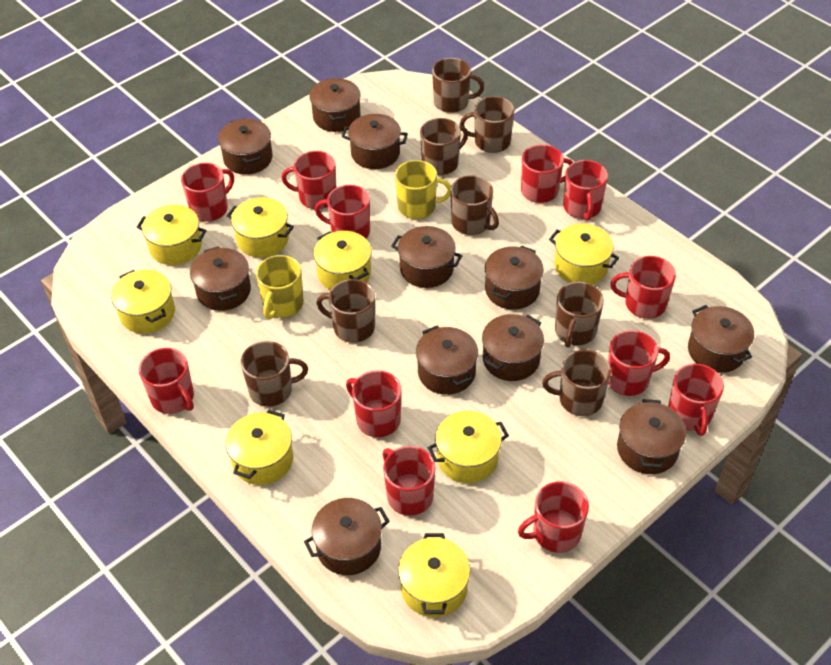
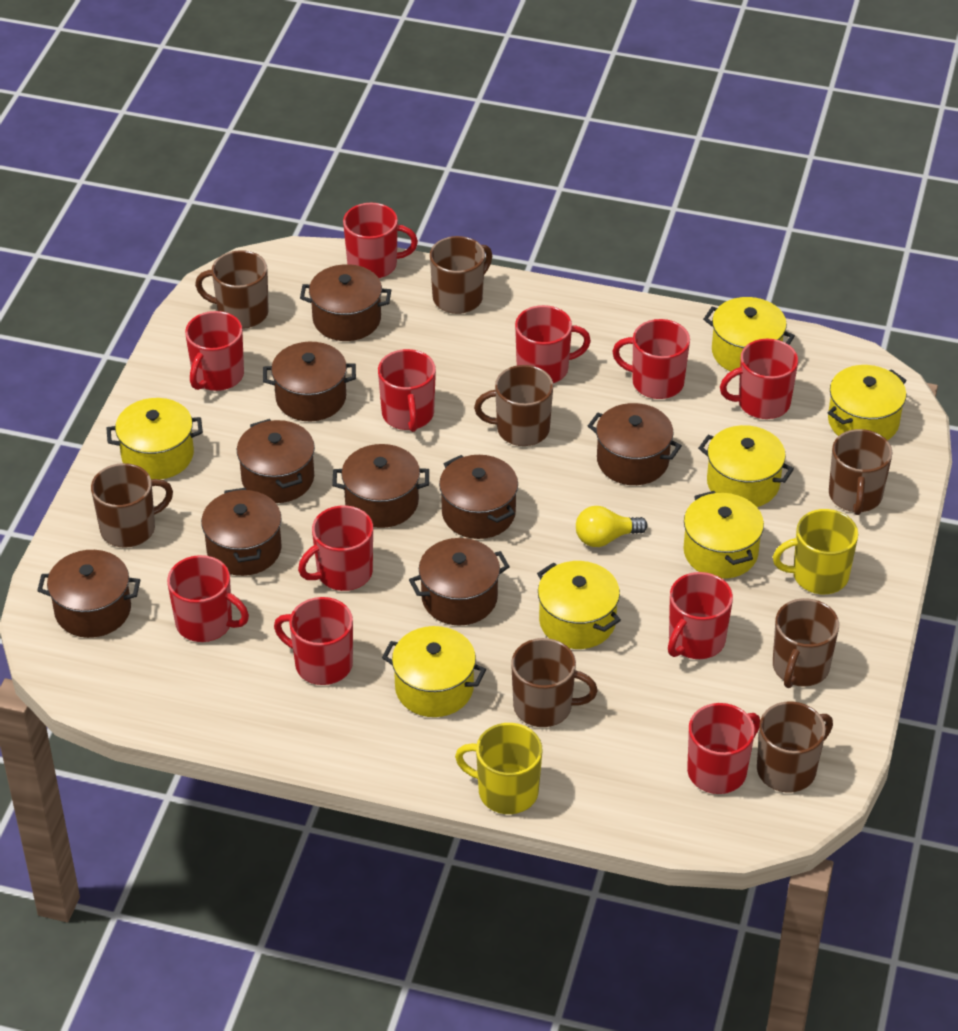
brown pot: 11 -> 9
red mug: 12 -> 11
yellow light bulb: 0 -> 1
yellow pot: 8 -> 7

